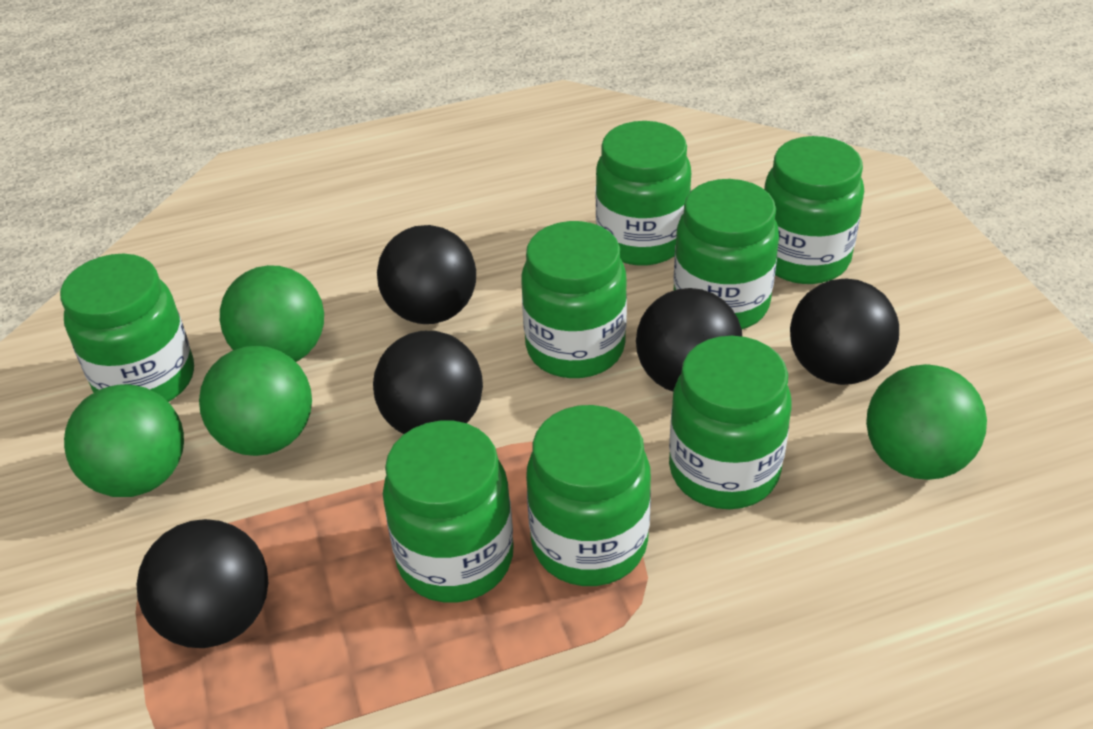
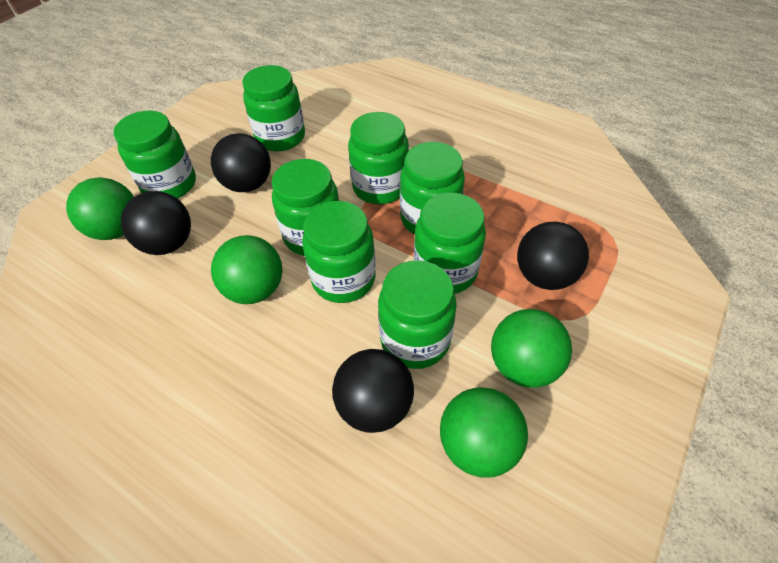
black ball: 5 -> 4

